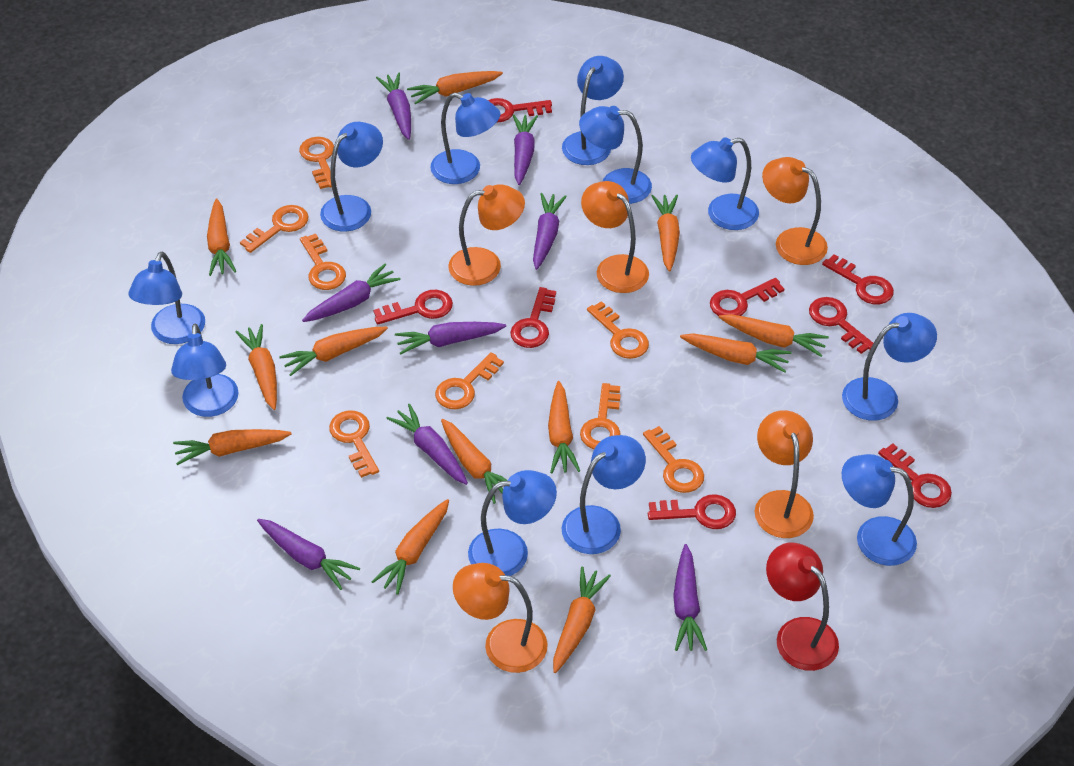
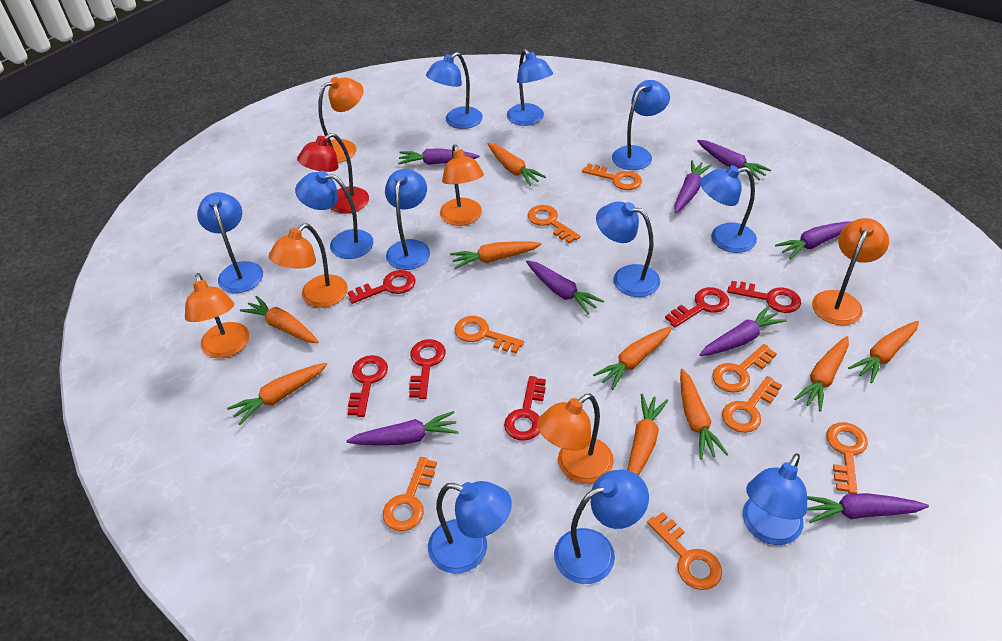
orange carrot: 12 -> 9
orange lamp: 5 -> 6
red key: 8 -> 6

